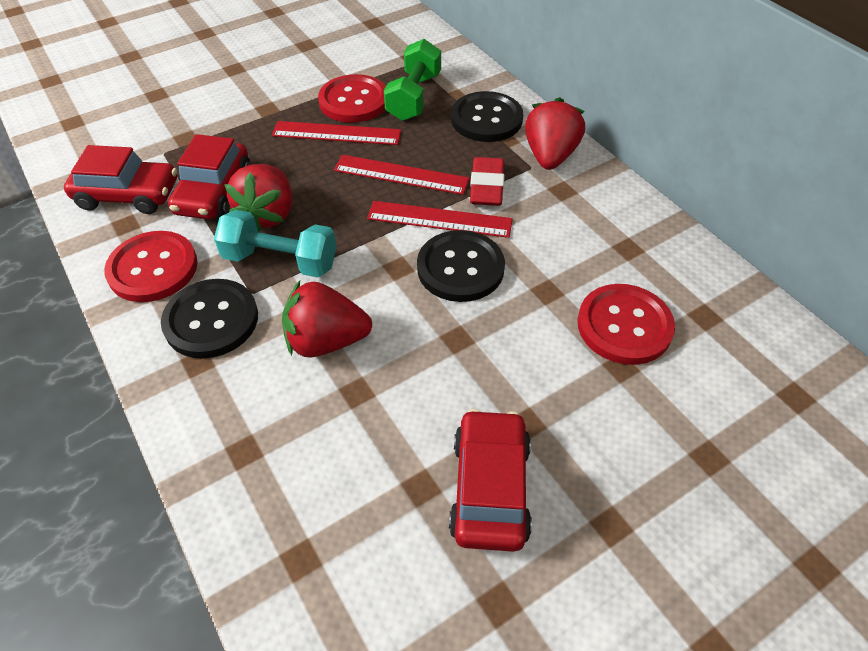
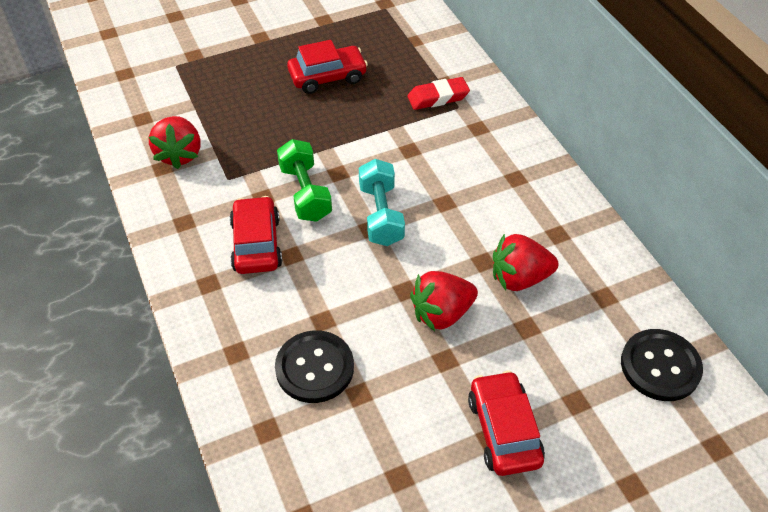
black button: 3 -> 2
red button: 3 -> 0
red ruler: 3 -> 0

